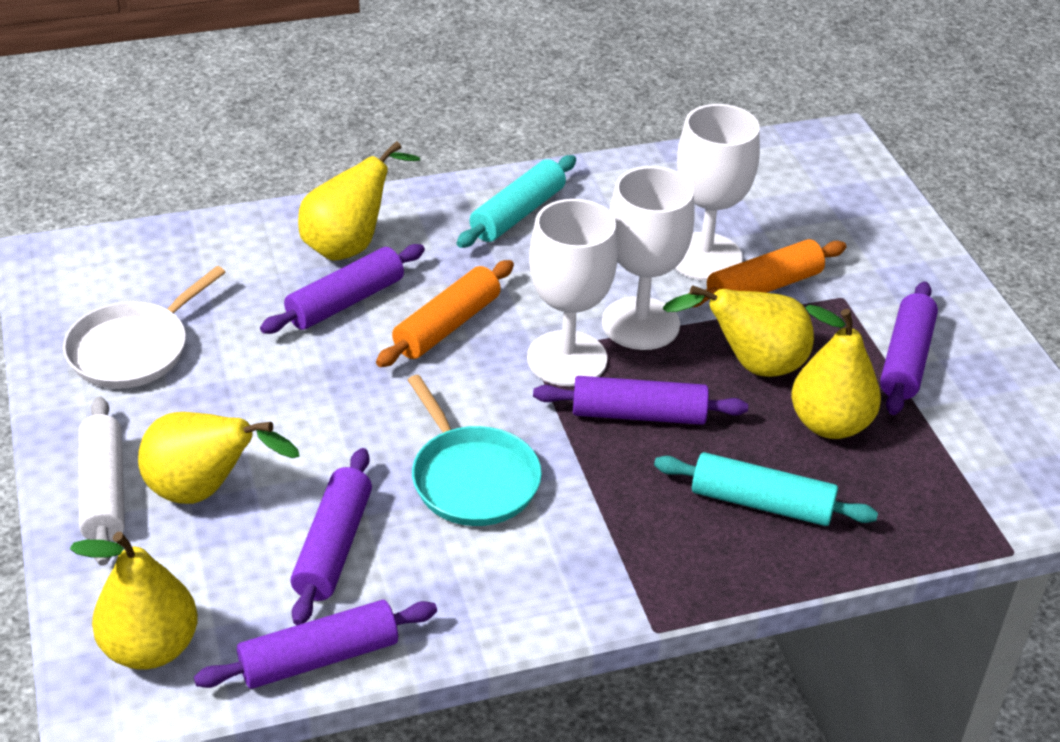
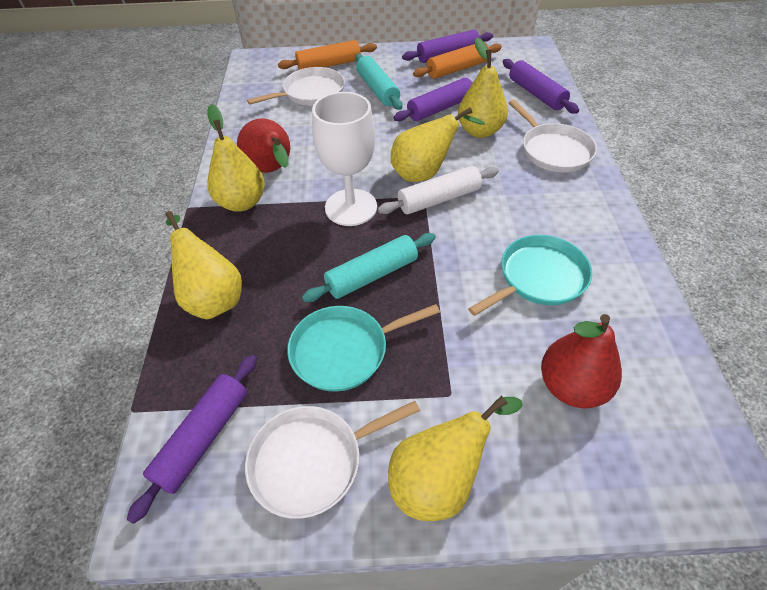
purple rolling pin: 5 -> 4
red pear: 0 -> 2
turquoise pan: 1 -> 2
white goblet: 3 -> 1
white pan: 1 -> 3

